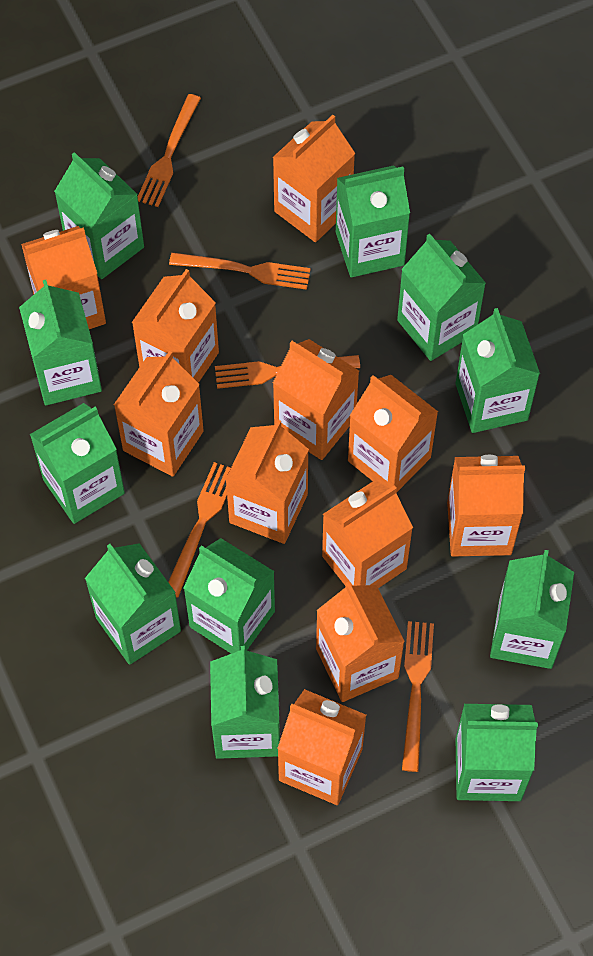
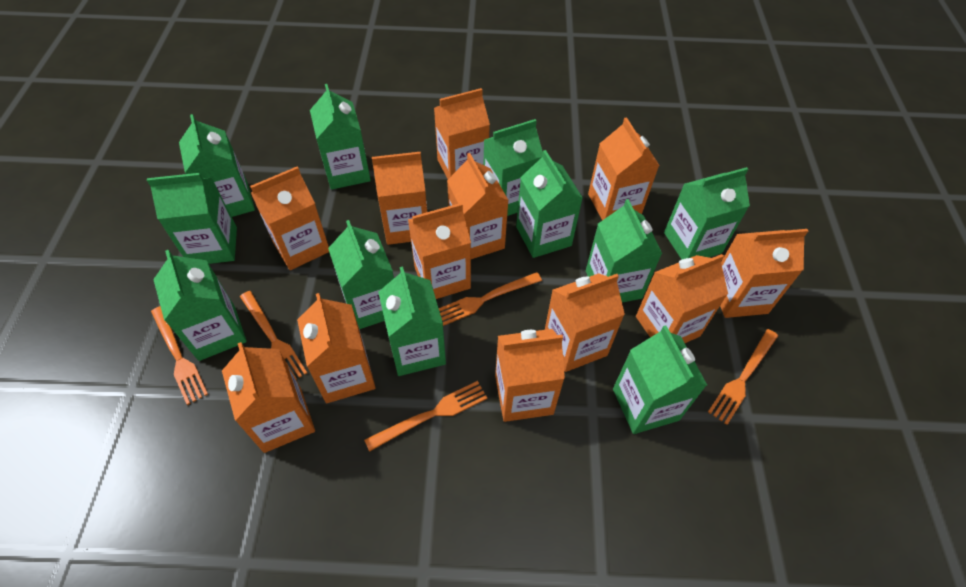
orange carton: 11 -> 12

